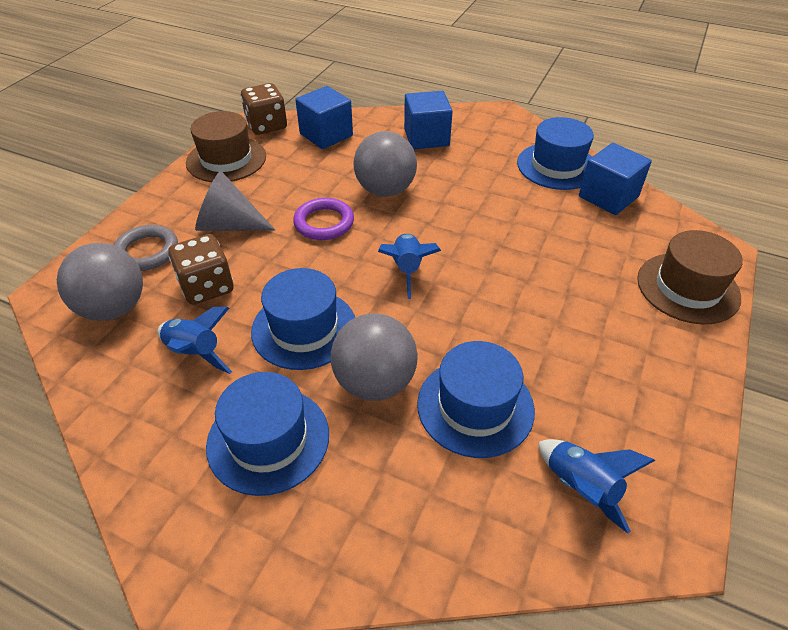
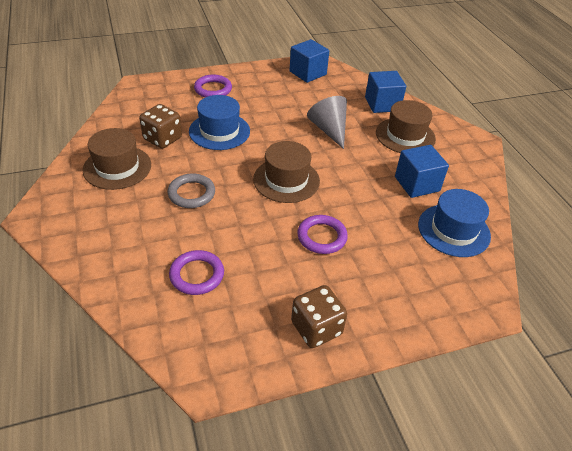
blue hat: 4 -> 2
blue rocket: 3 -> 0
brown hat: 2 -> 3
grey ball: 3 -> 0
purple ring: 1 -> 3

